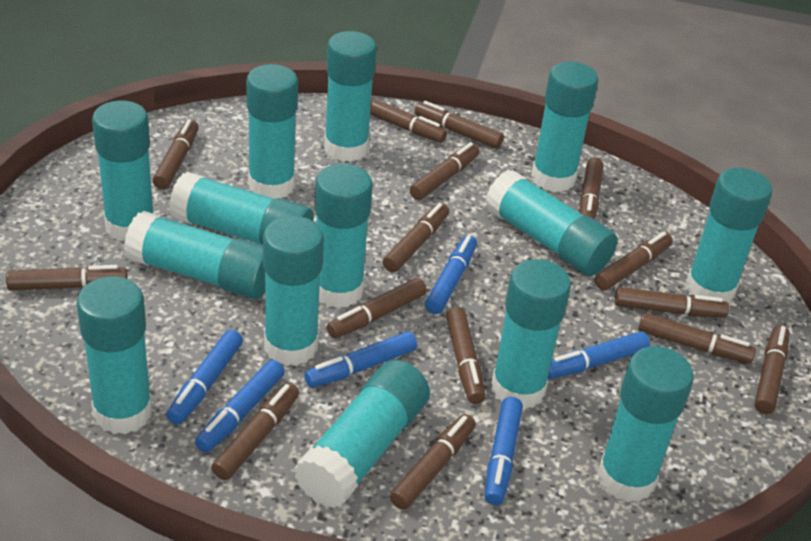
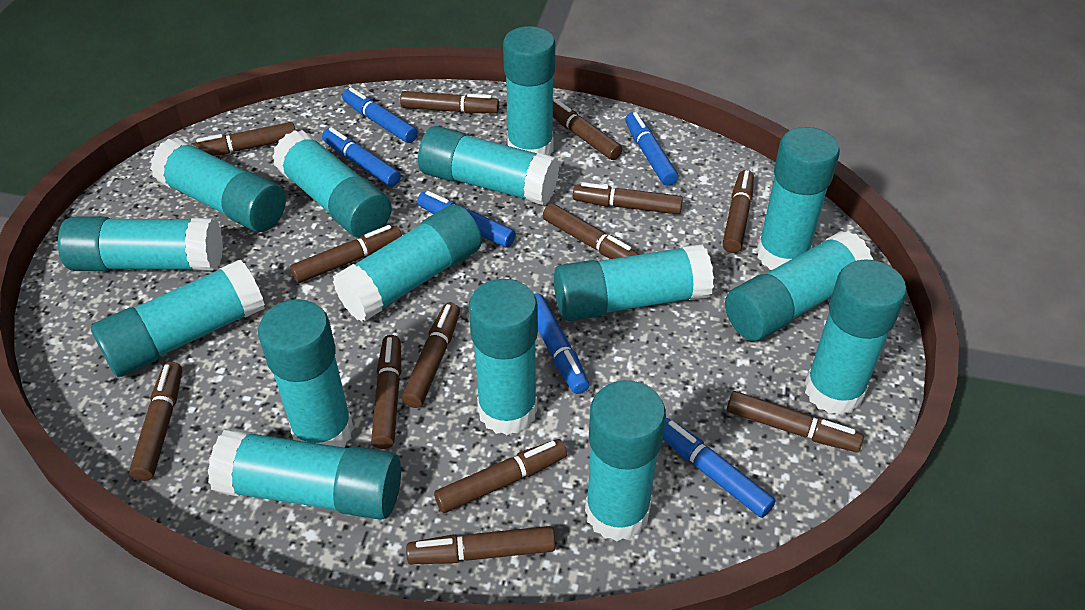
brown marker: 15 -> 13
turquoise glue stick: 14 -> 15

